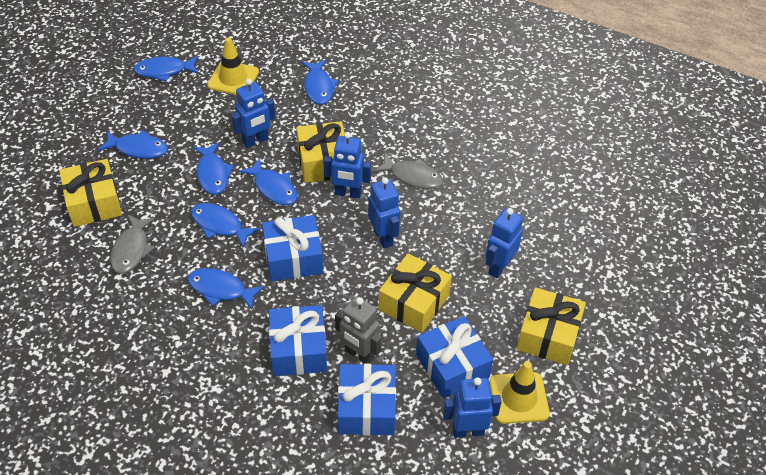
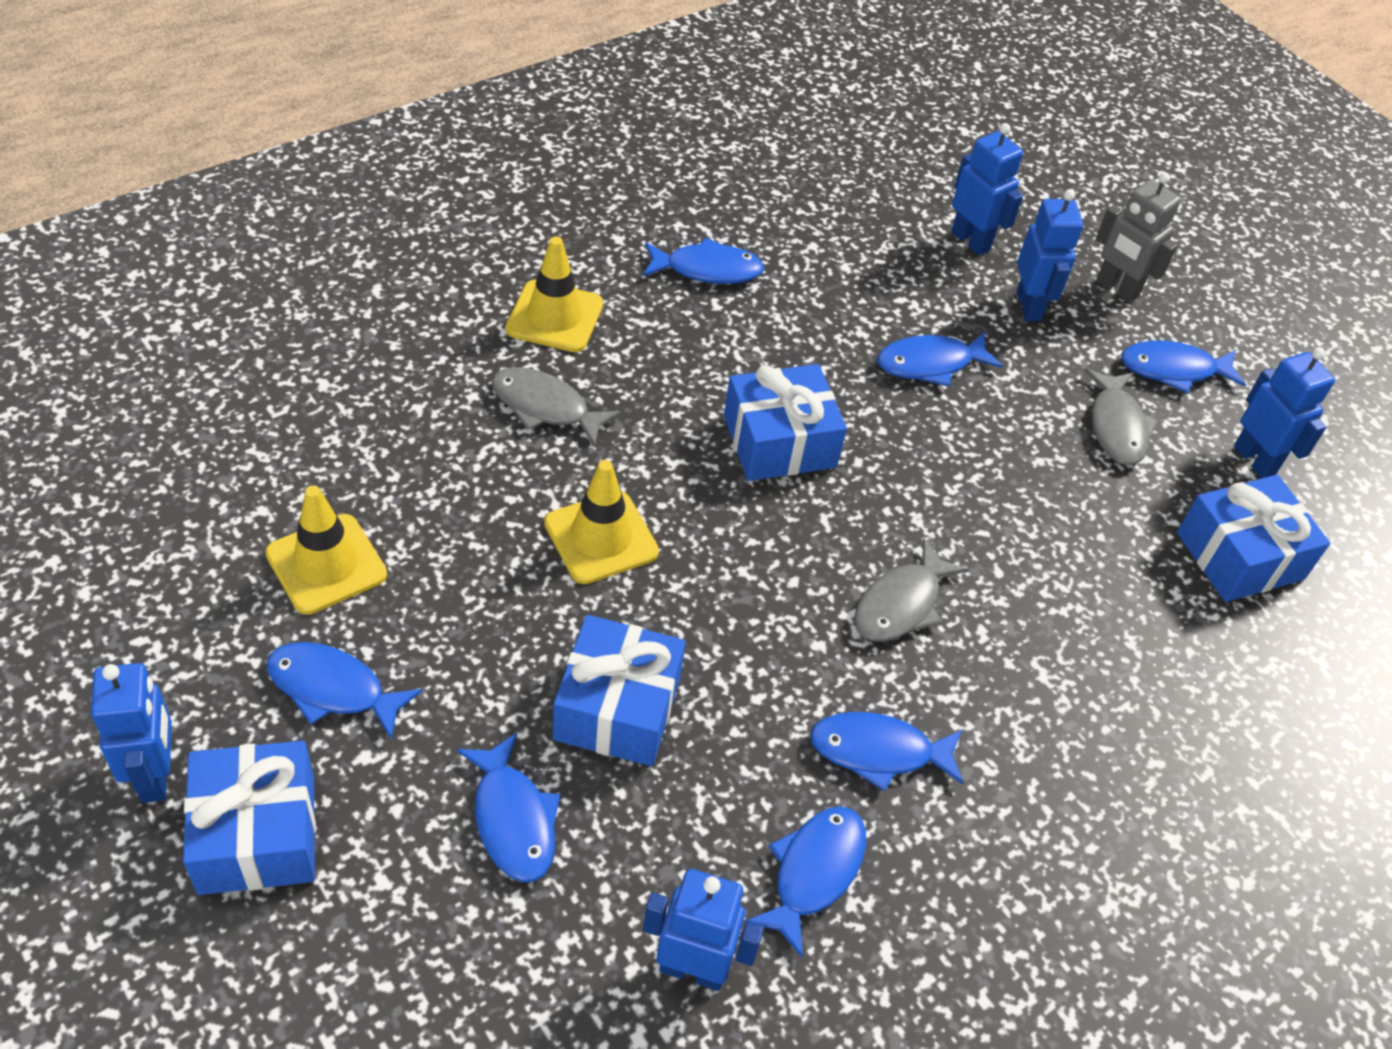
grey fish: 2 -> 3
yellow gift: 4 -> 0
yellow traffic cone: 2 -> 3

